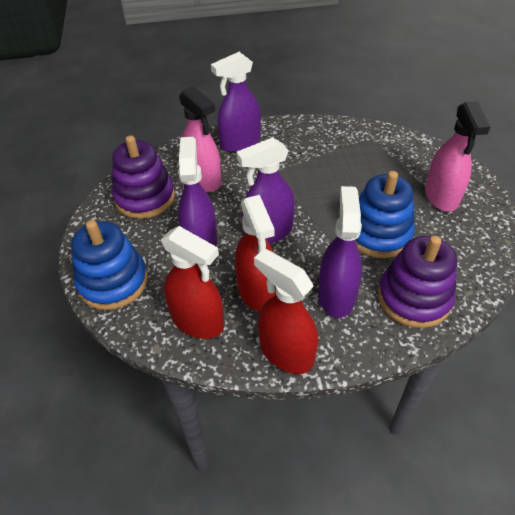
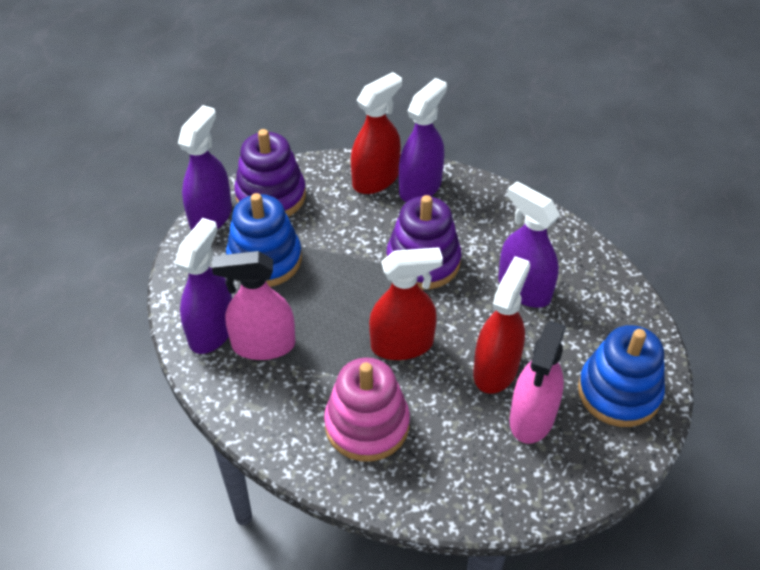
pink stacking toy: 0 -> 1

